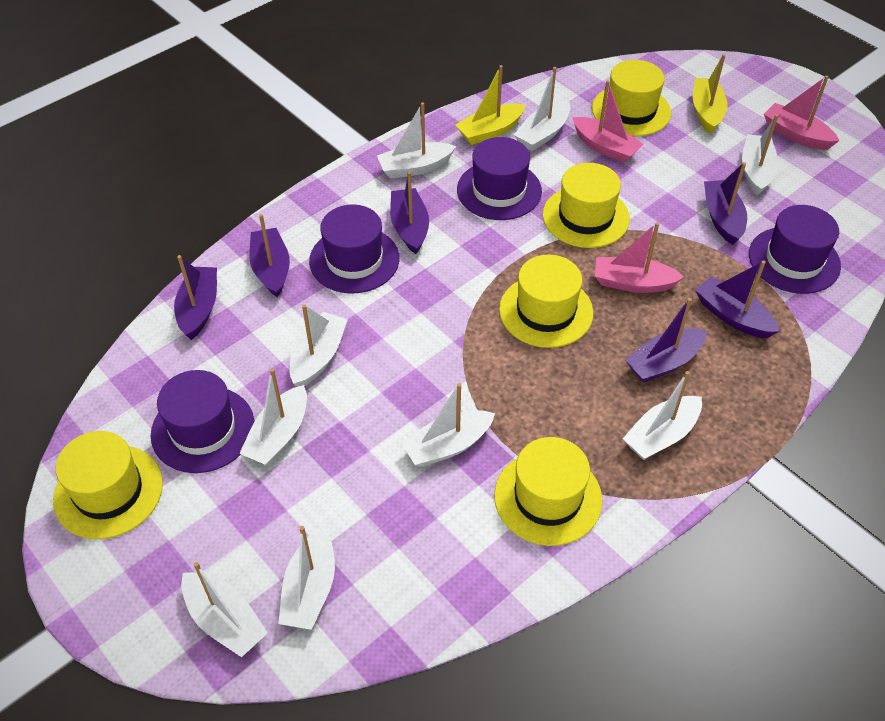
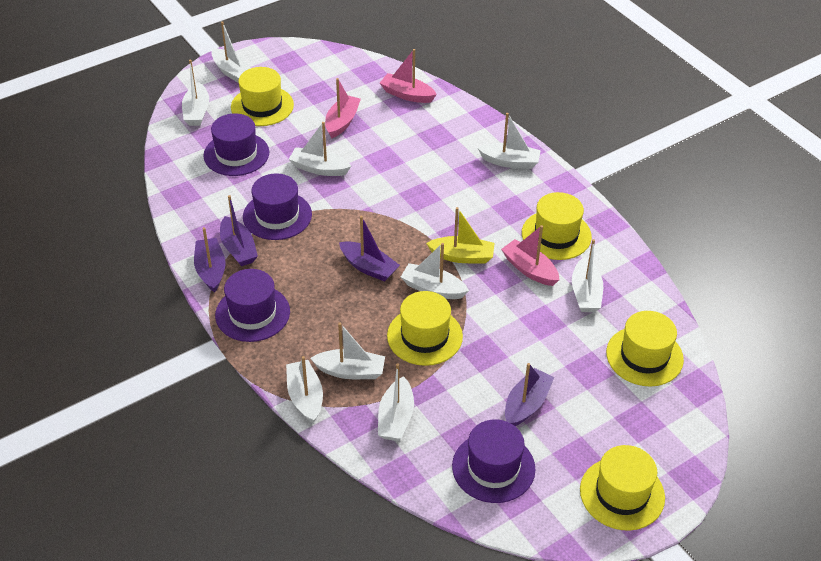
purple boat: 6 -> 4
yellow boat: 2 -> 1

